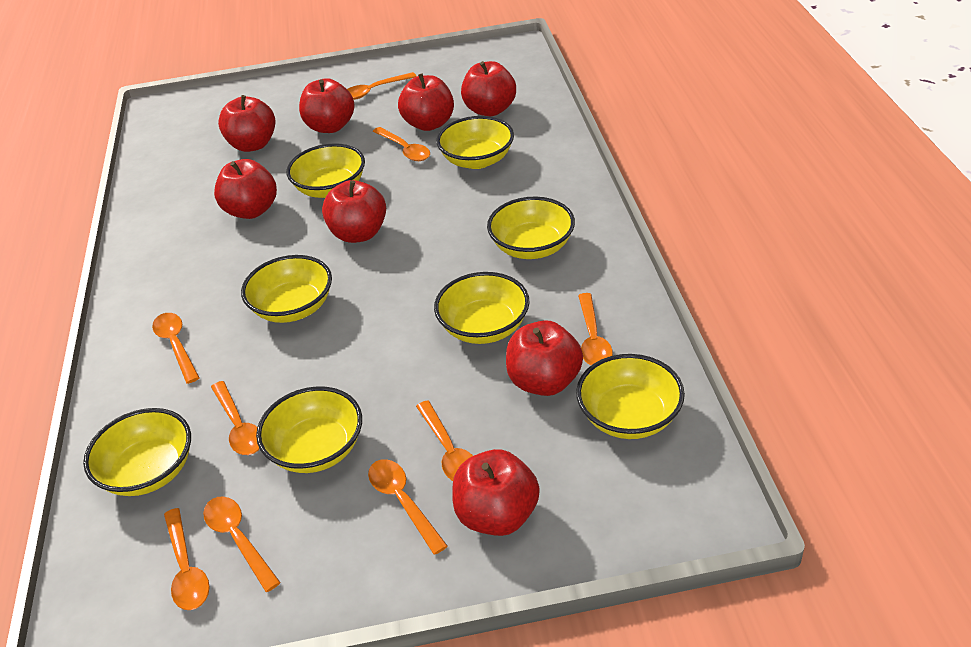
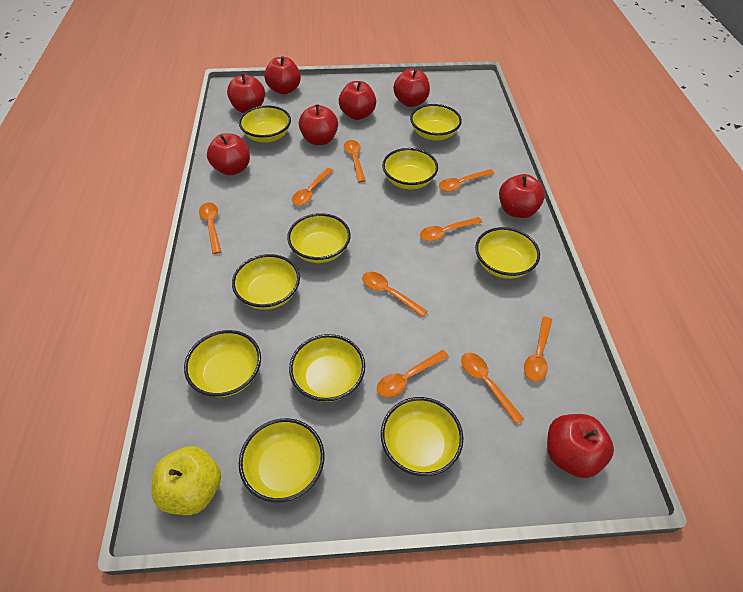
yellow apple: 0 -> 1
yellow bowl: 8 -> 10

